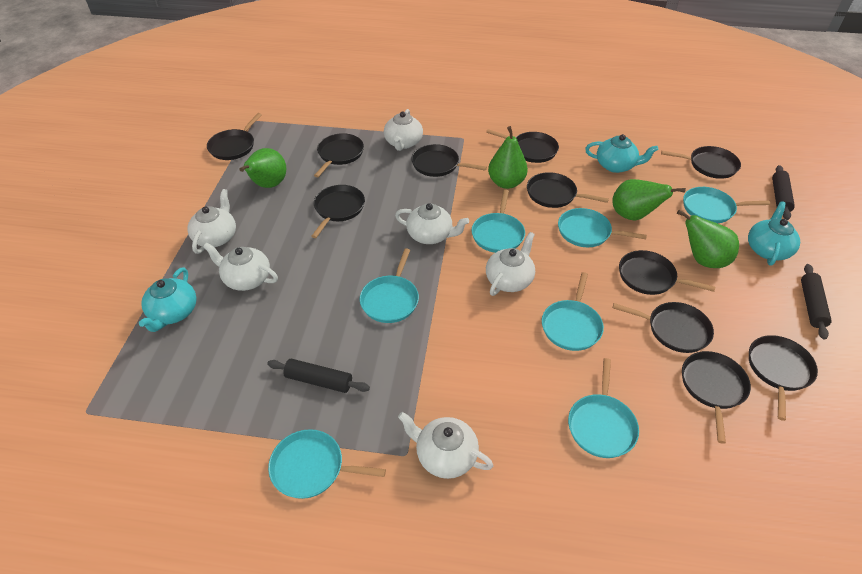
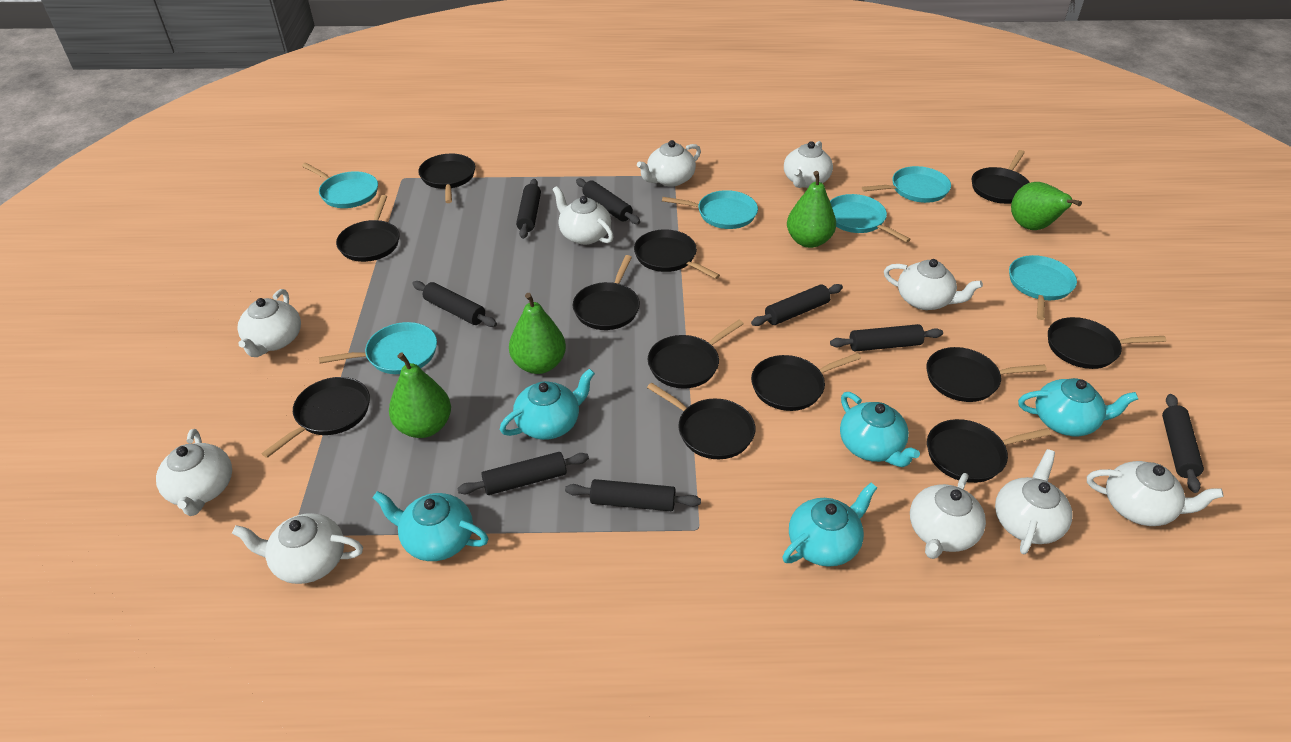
black pan: 11 -> 12
black rolling pin: 3 -> 8
turquoise pan: 7 -> 6
turquoise teapot: 3 -> 5
white teapot: 6 -> 10

